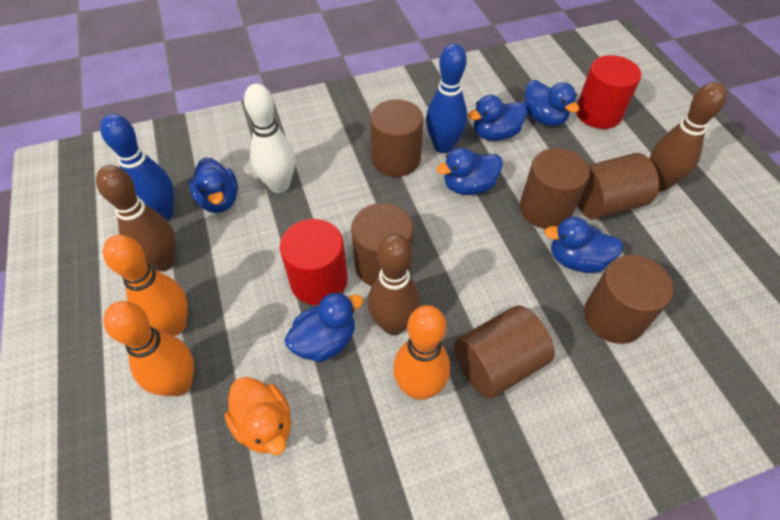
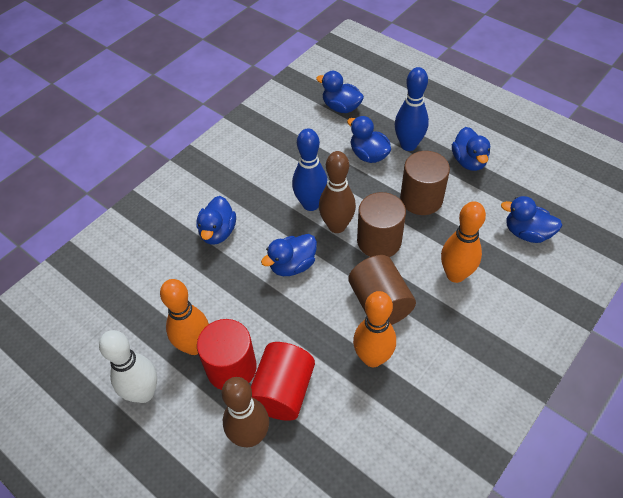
brown bowling pin: 3 -> 2
brown cylinder: 6 -> 3
orange duck: 1 -> 0

